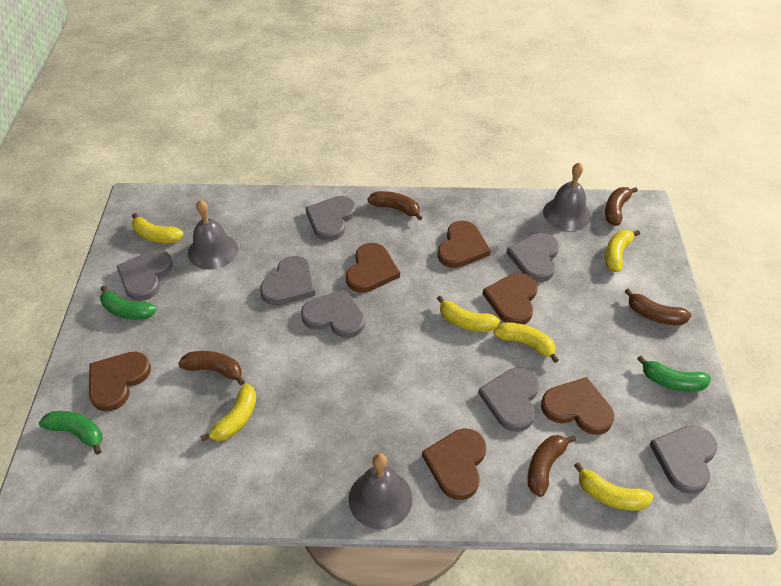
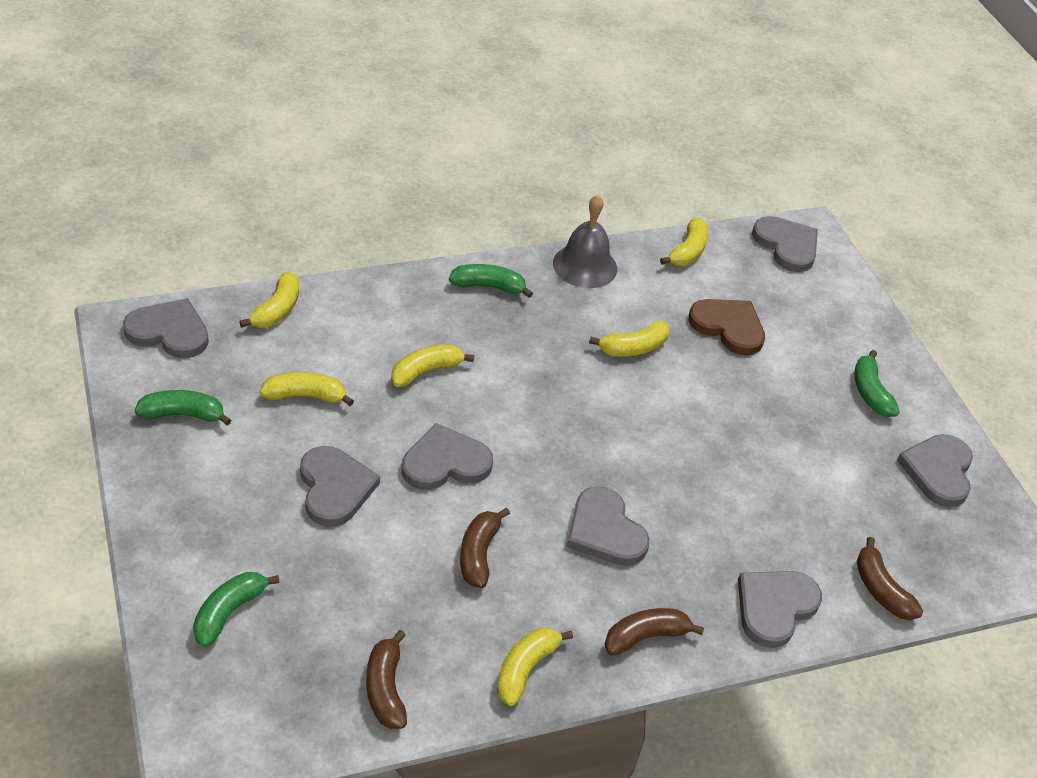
brown banana: 5 -> 4
brown heart: 6 -> 1
green banana: 3 -> 4
grey bell: 3 -> 1

